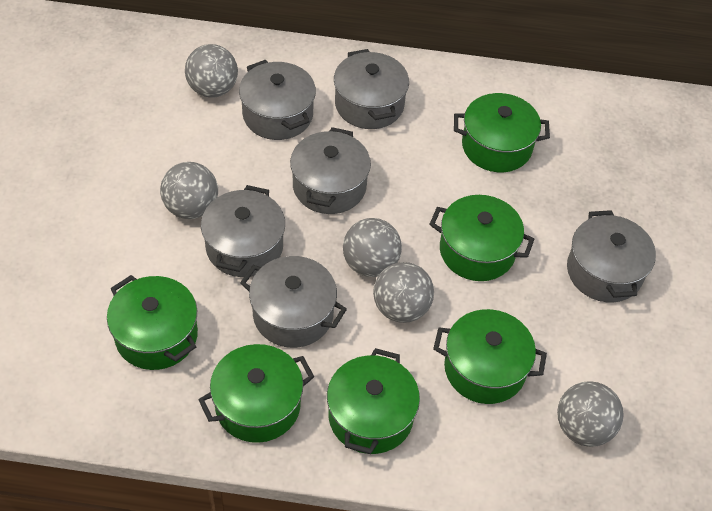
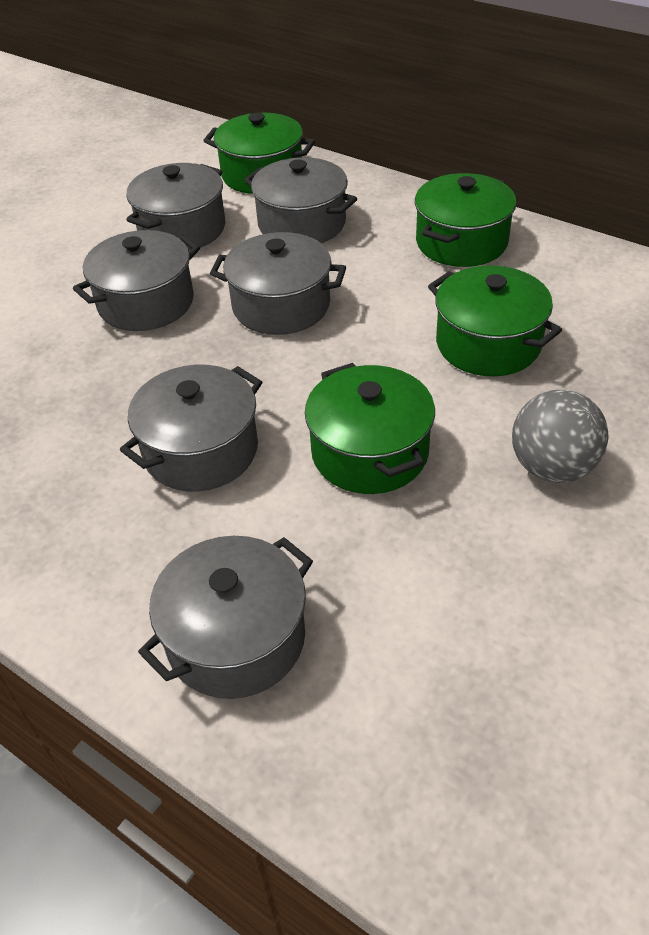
green pot: 6 -> 4
grey ball: 5 -> 1

